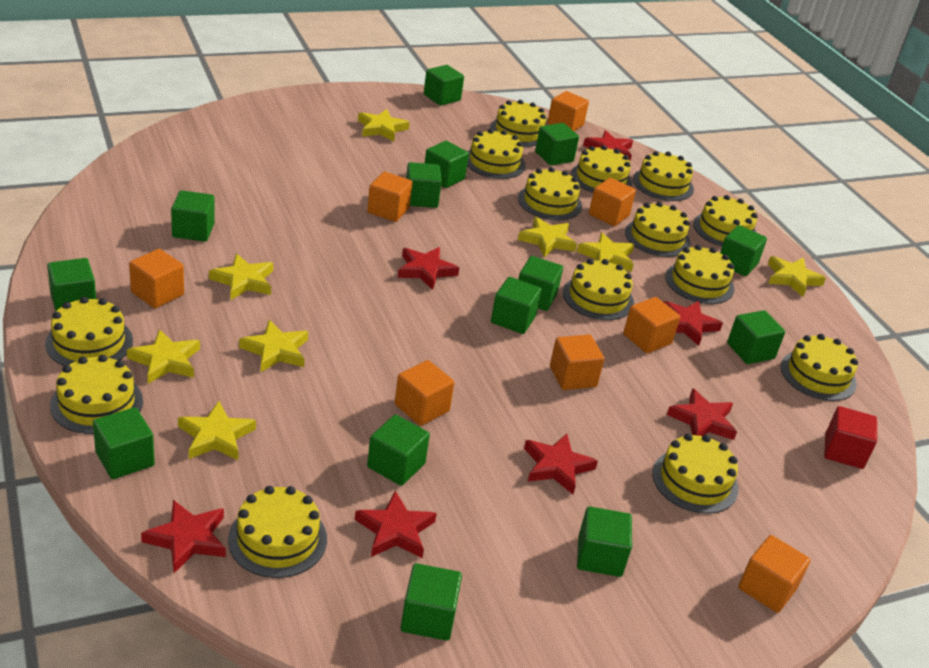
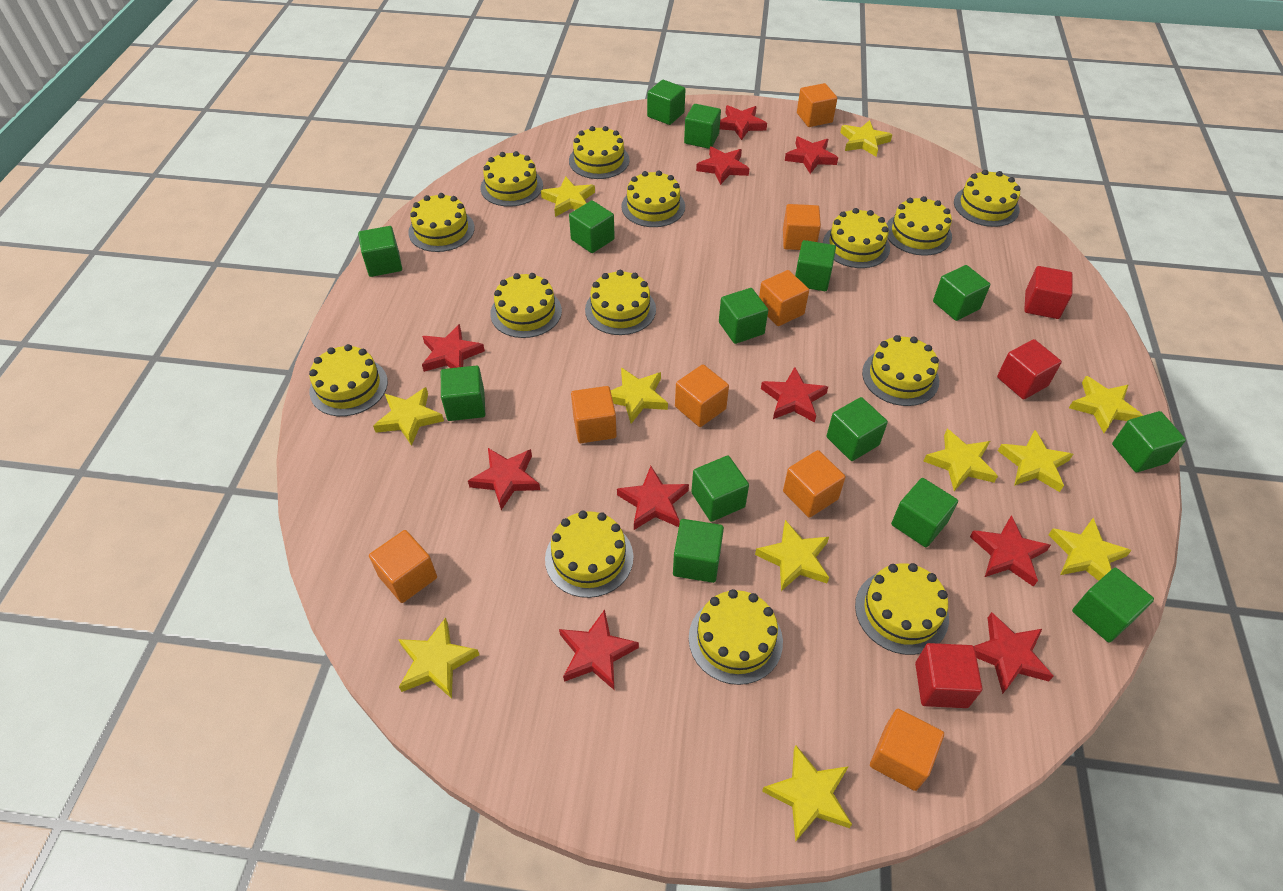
red cube: 1 -> 3
red star: 7 -> 10
yellow star: 8 -> 11

